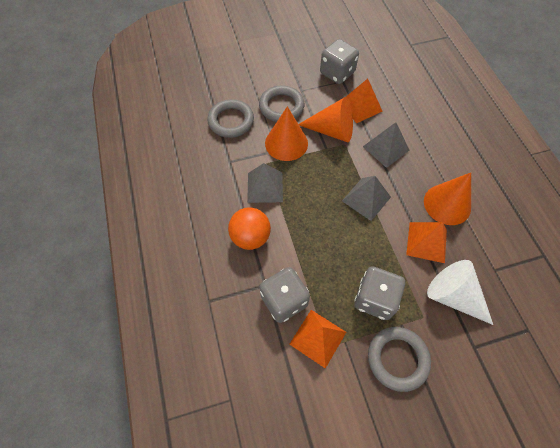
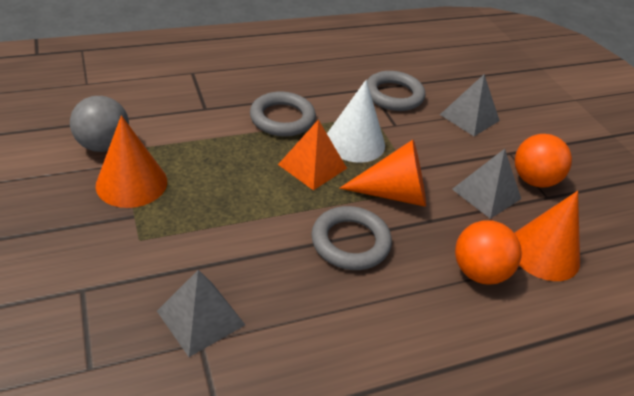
grey ball: 0 -> 1
grey dice: 3 -> 0
orange ball: 1 -> 2
orange pyramid: 3 -> 1

